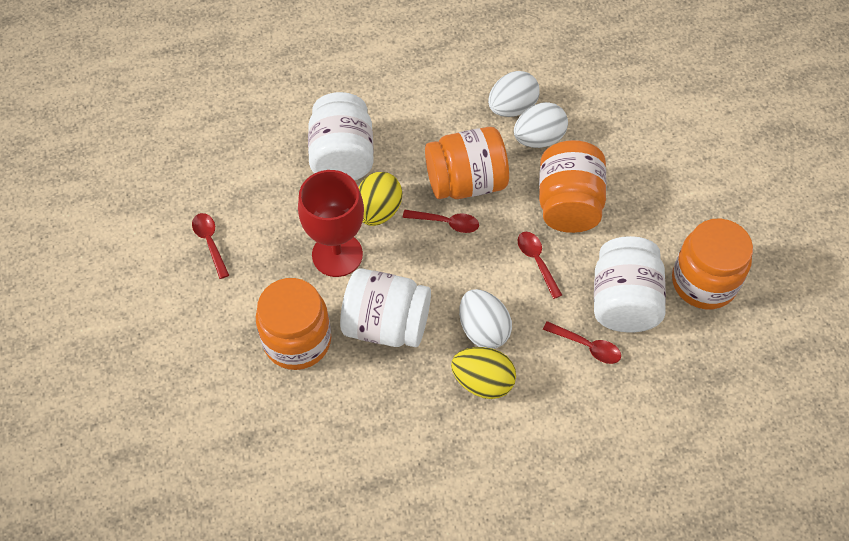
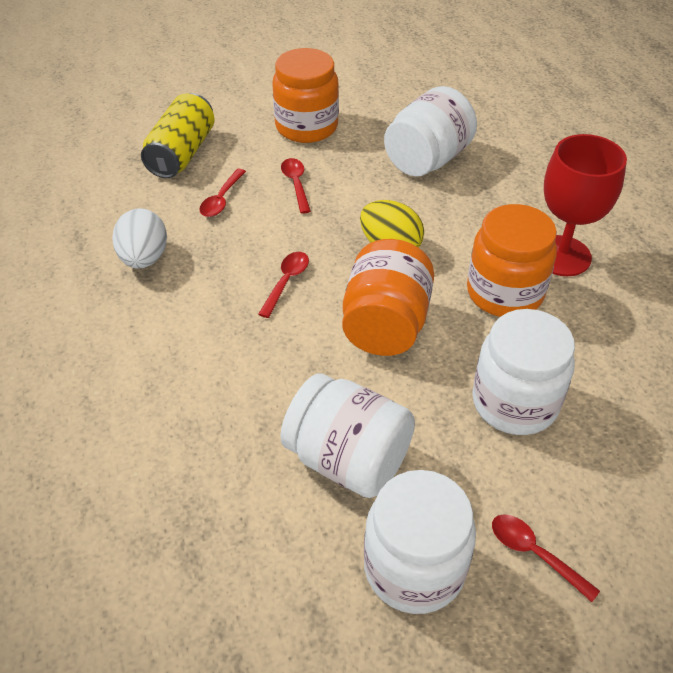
orange jar: 4 -> 3
white egg: 3 -> 1
white jar: 3 -> 4
yellow can: 0 -> 1
yellow egg: 2 -> 1

